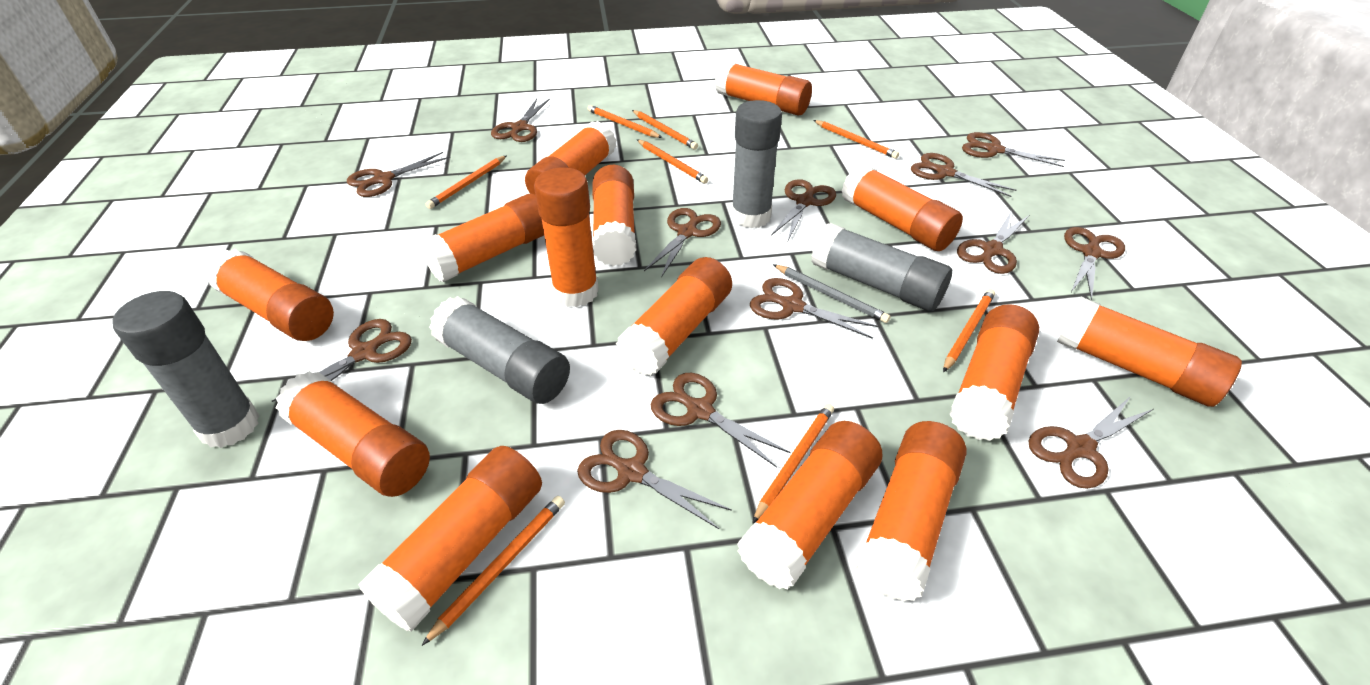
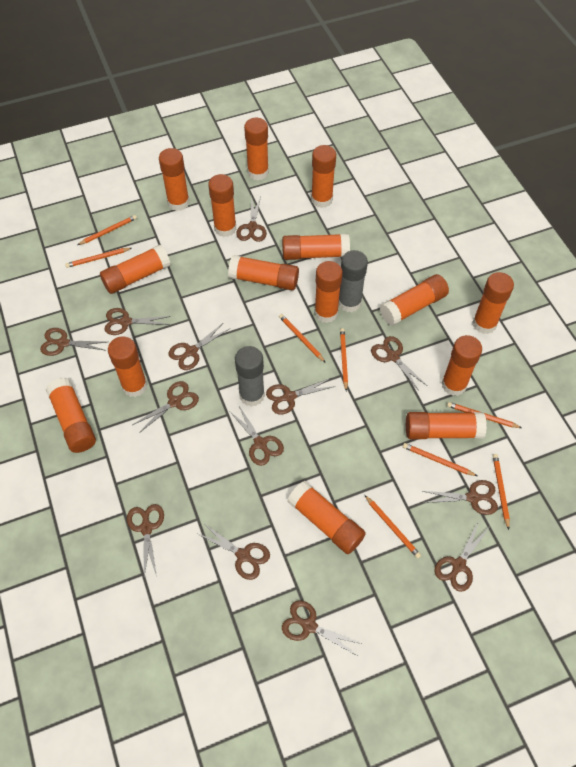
grey glue stick: 4 -> 2
grey pencil: 1 -> 0
orange glue stick: 14 -> 15

